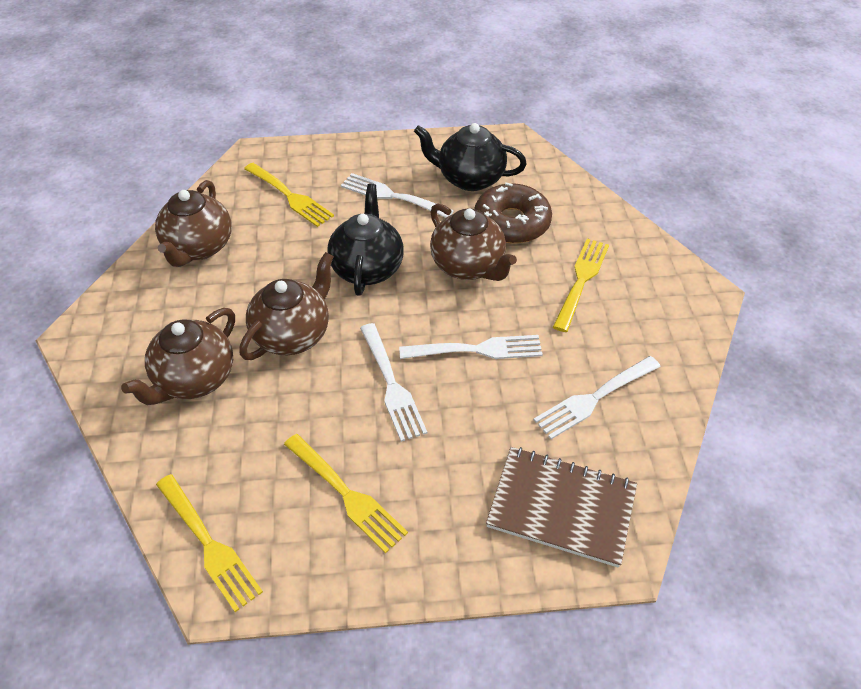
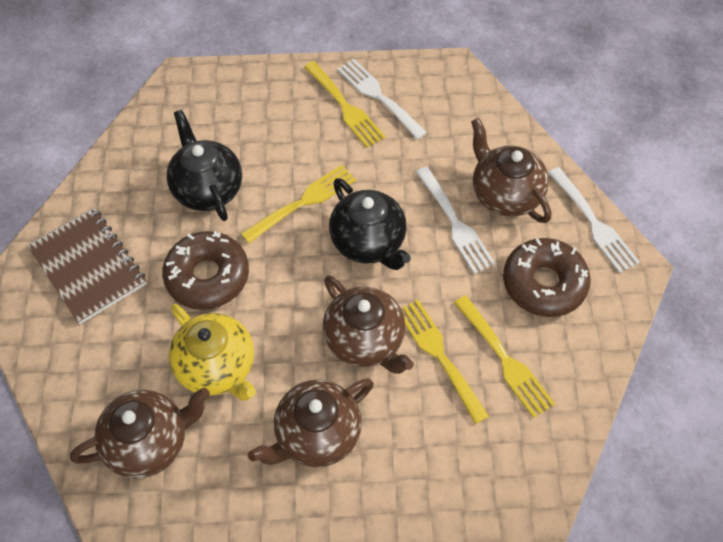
brown donut: 1 -> 2
white fork: 4 -> 3
yellow teapot: 0 -> 1

